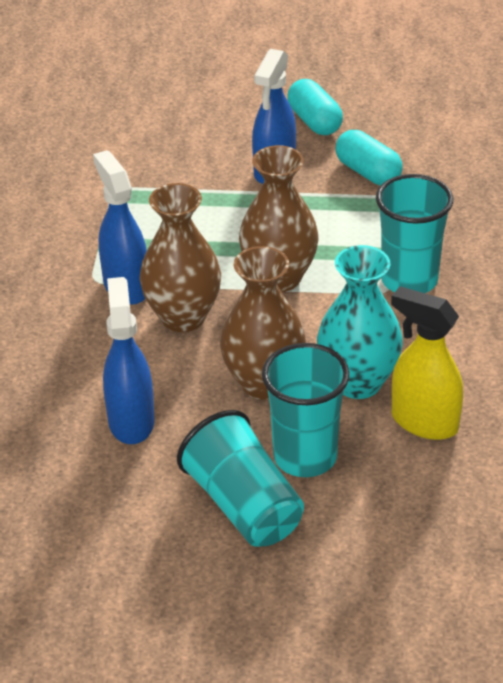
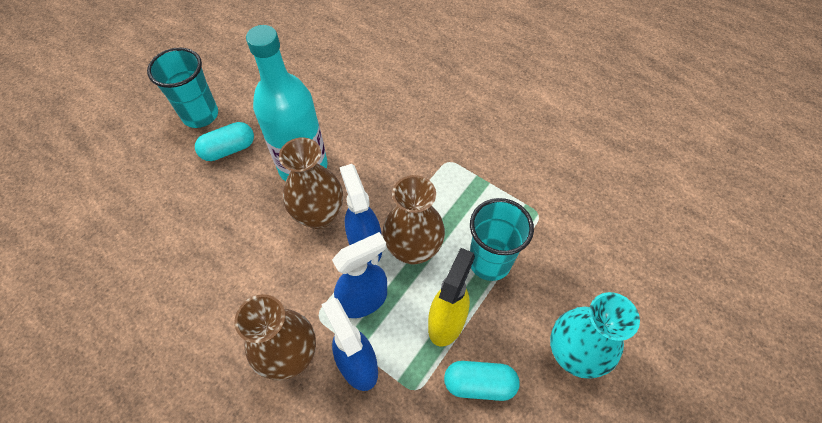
turquoise bottle: 0 -> 1
turquoise cup: 3 -> 2

